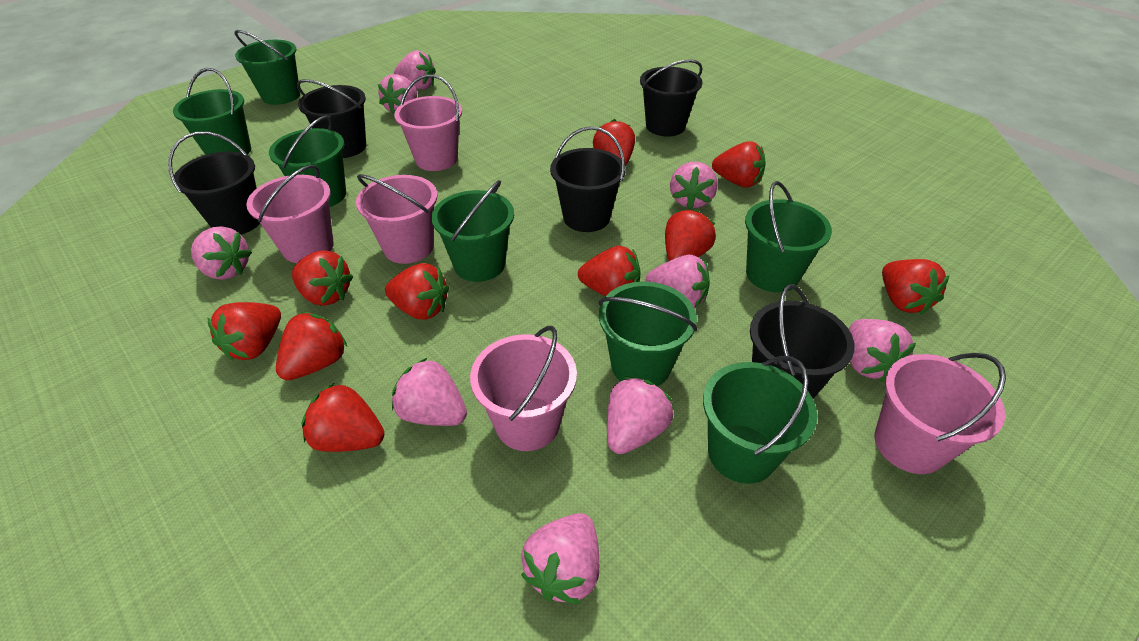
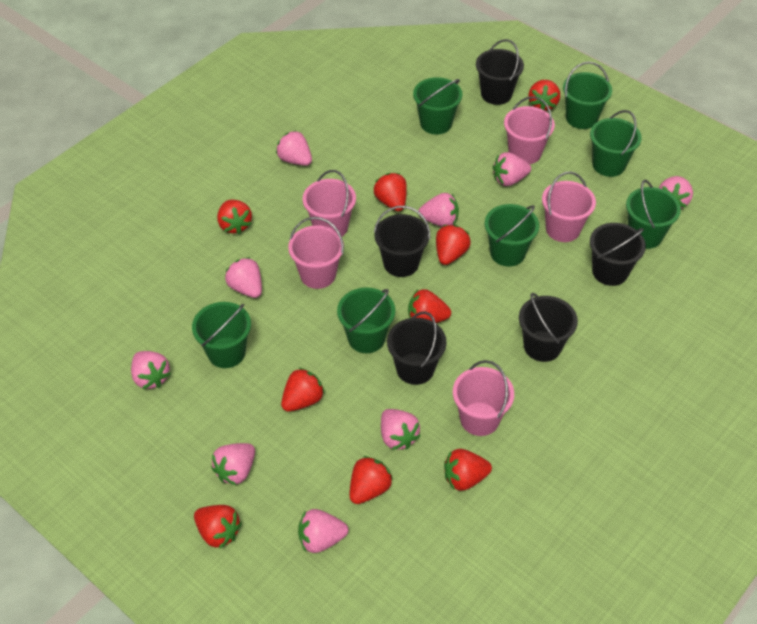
red strawberry: 10 -> 9

